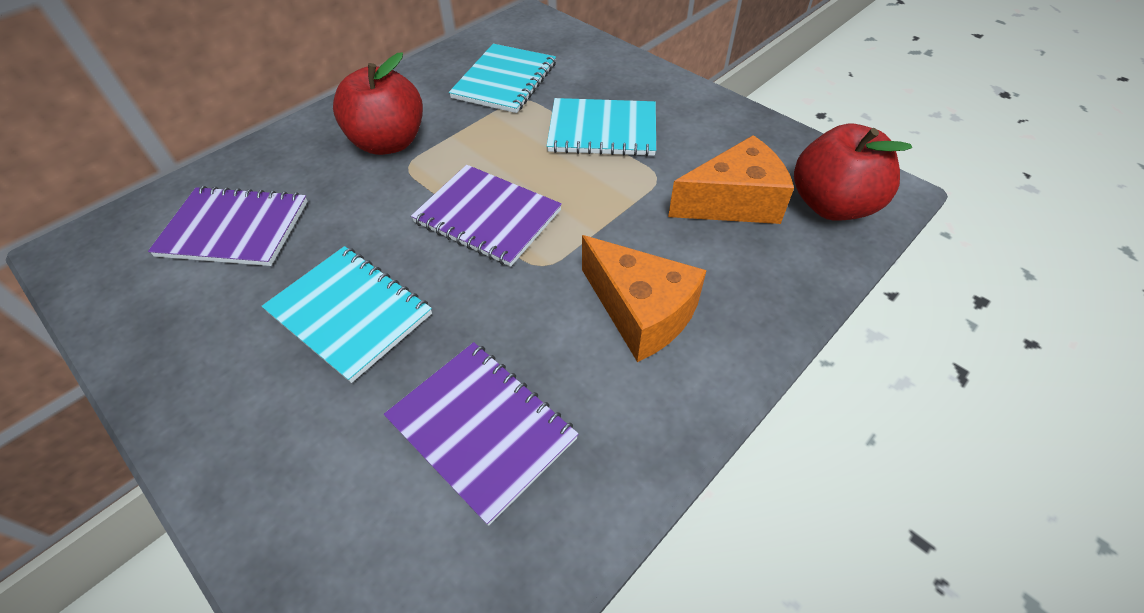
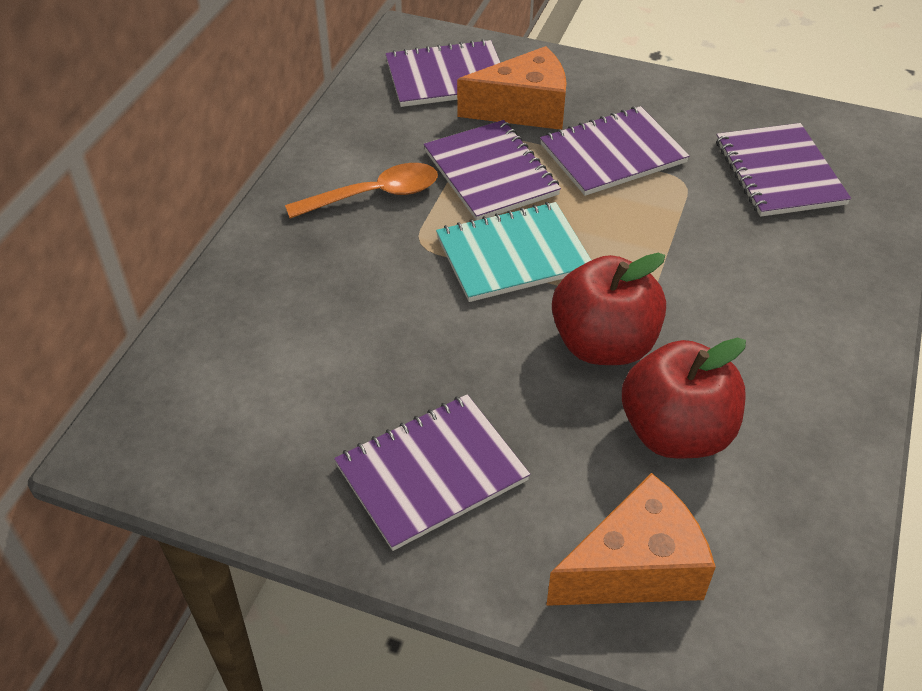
orange spoon: 0 -> 1
purple notebook: 3 -> 5
turquoise notebook: 3 -> 1

